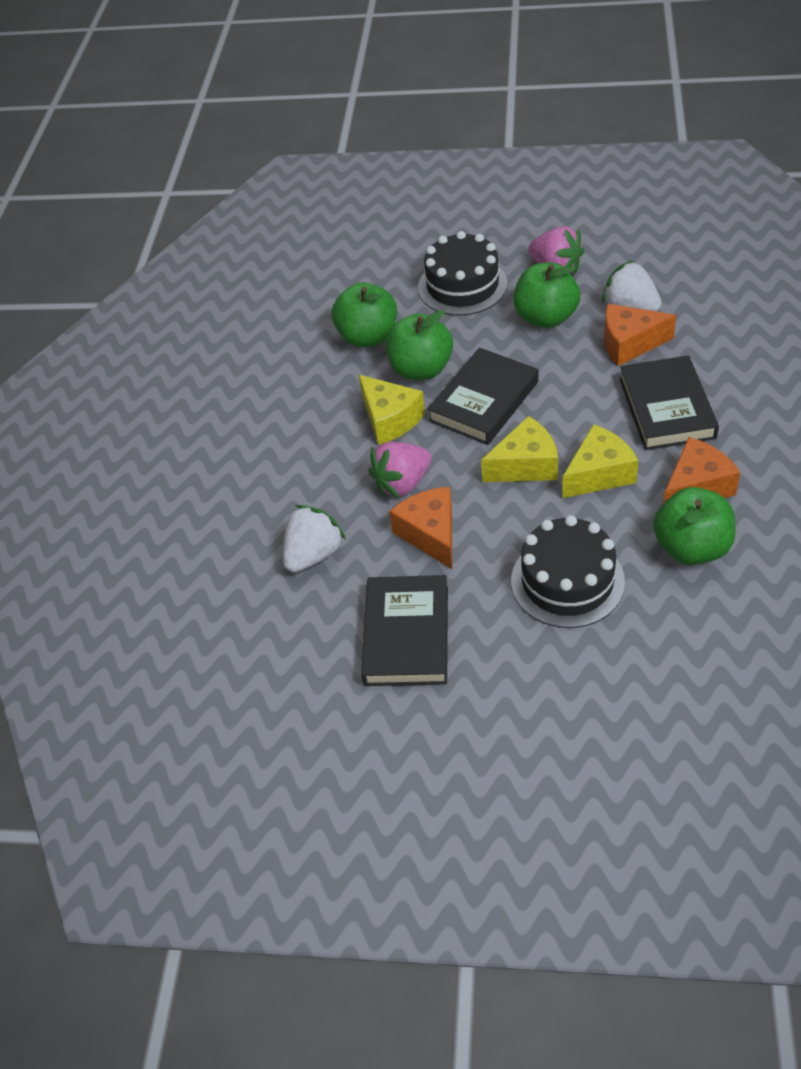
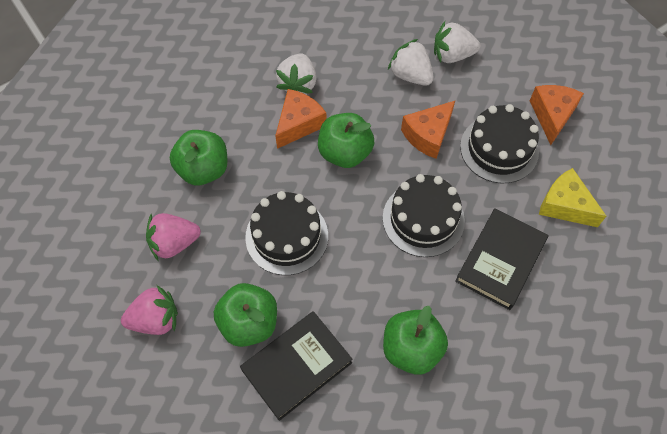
black book: 3 -> 2
black cake: 2 -> 3
white strawberry: 2 -> 3
yellow cheese: 3 -> 1

